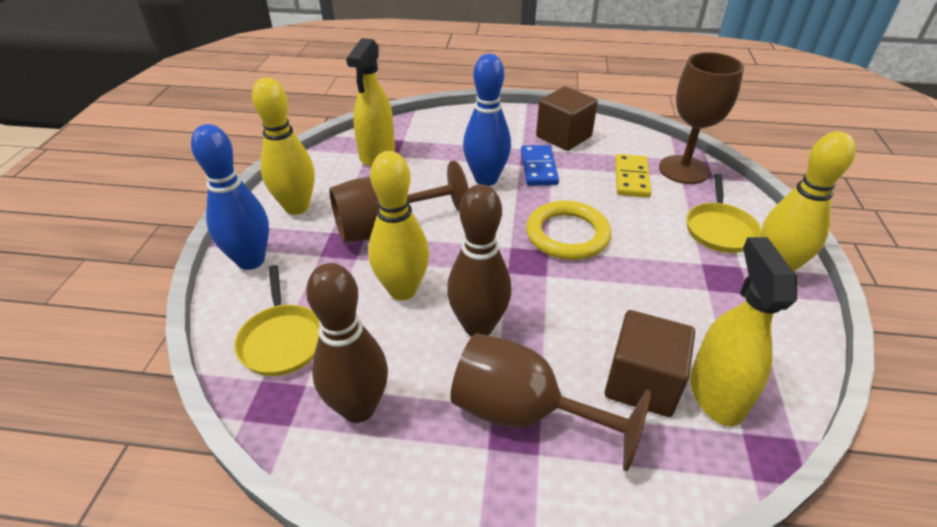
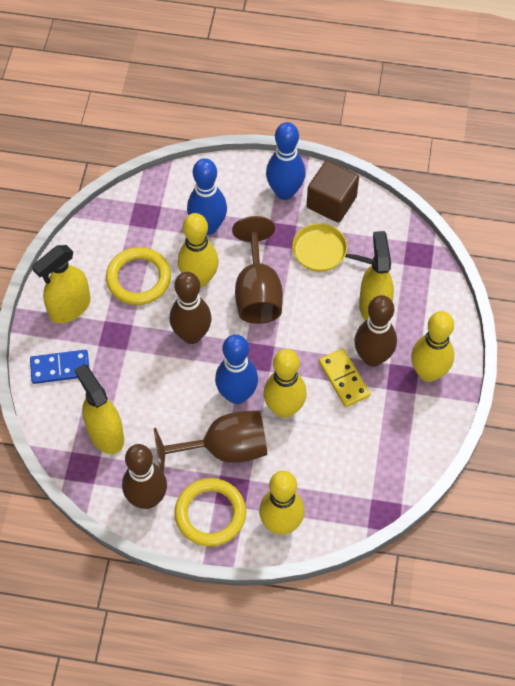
blue bowling pin: 2 -> 3
brown bowling pin: 2 -> 3
brown cube: 2 -> 1
brown goblet: 3 -> 2
yellow bowling pin: 3 -> 4
yellow pan: 2 -> 1
yellow ring: 1 -> 2
yellow spray bottle: 2 -> 3

